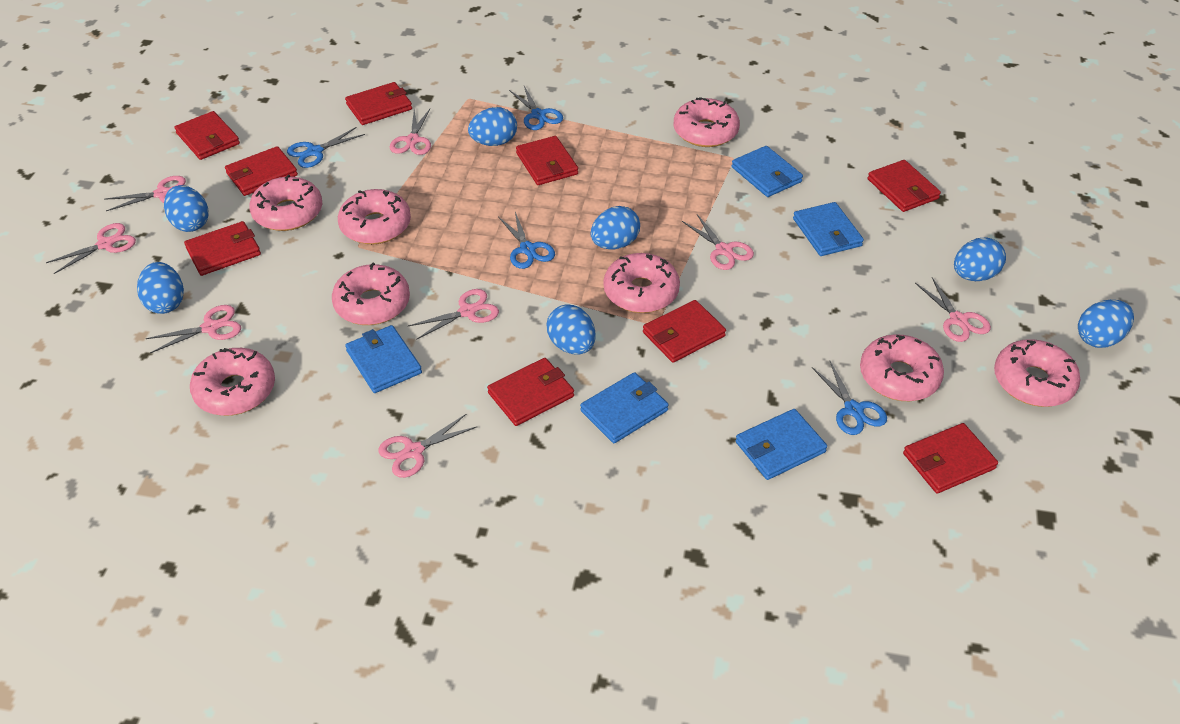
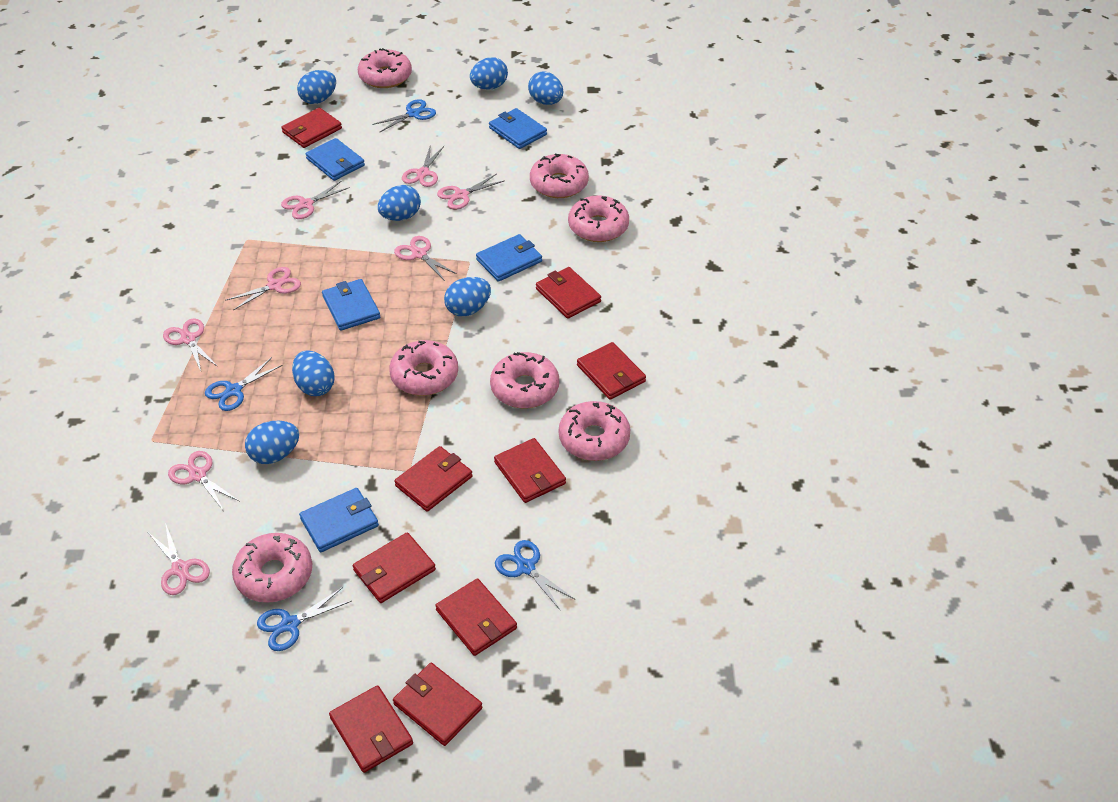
pink donut: 8 -> 7

